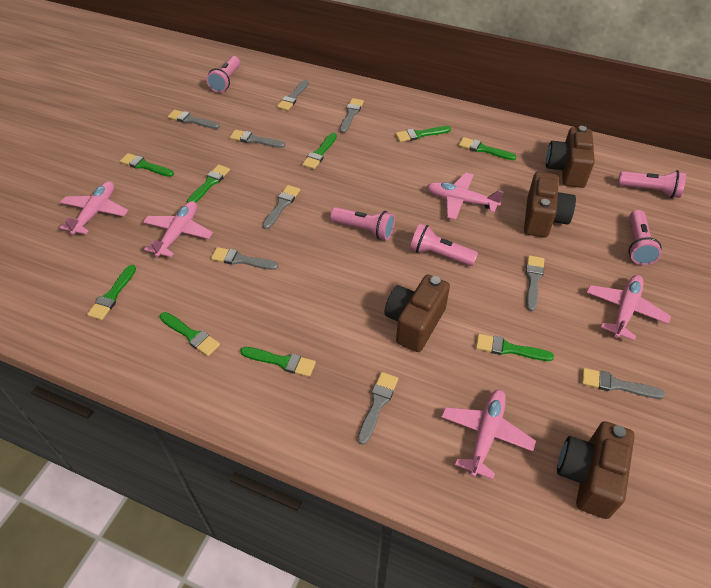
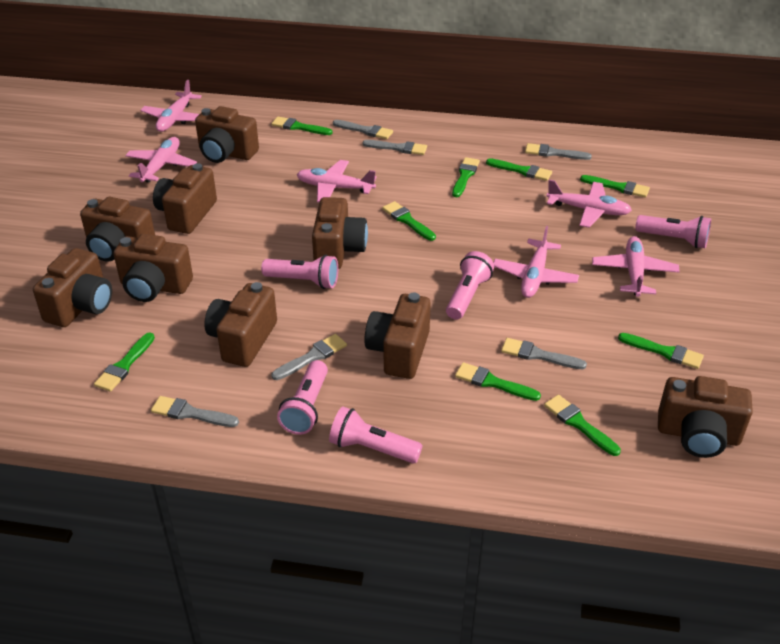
brown camera: 4 -> 9
grey brush: 9 -> 6
pink plane: 5 -> 6

